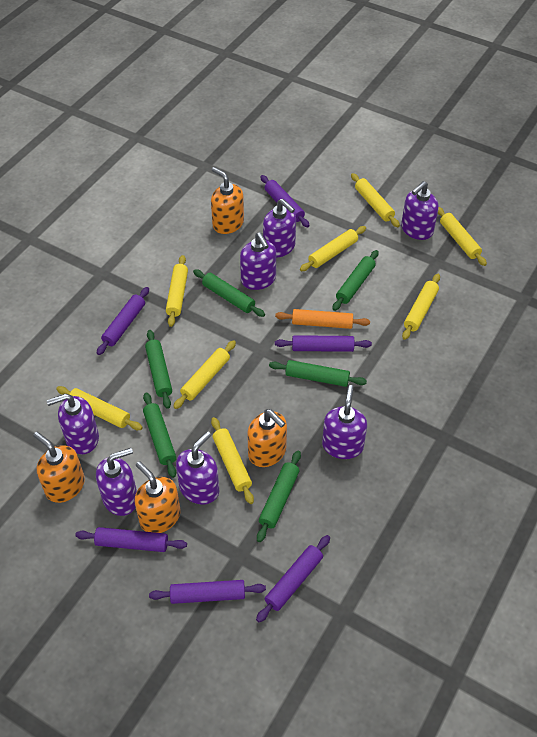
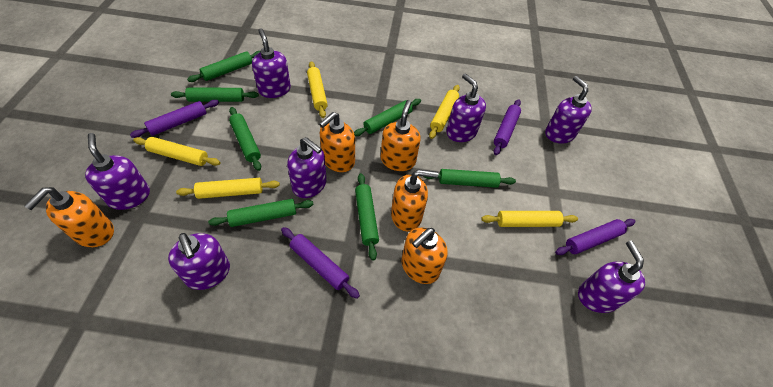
green rolling pin: 6 -> 7
orange rolling pin: 1 -> 0
orange soap dispenser: 4 -> 5
purple rolling pin: 6 -> 4
yellow rolling pin: 8 -> 5

